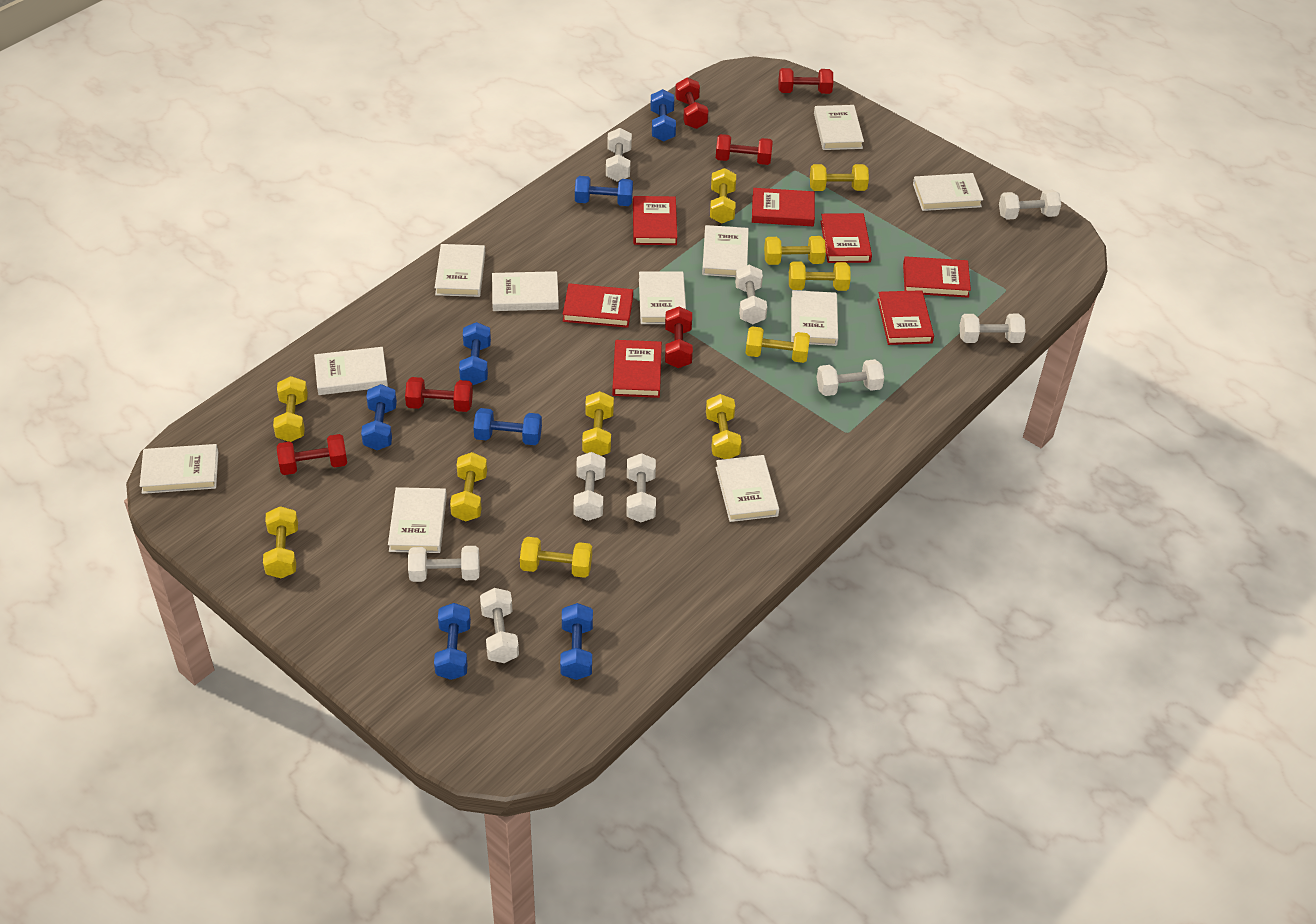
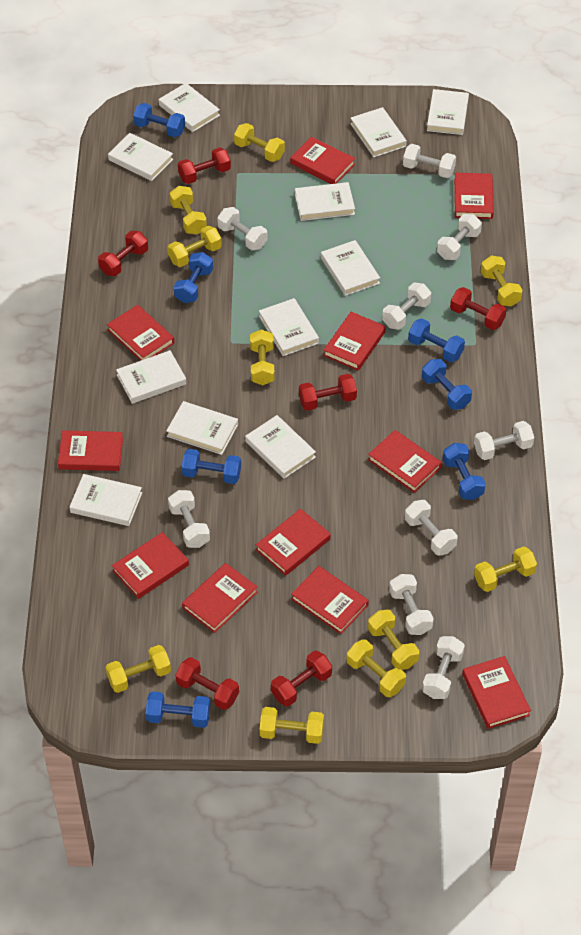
red book: 7 -> 11
yellow dumbbell: 11 -> 10

